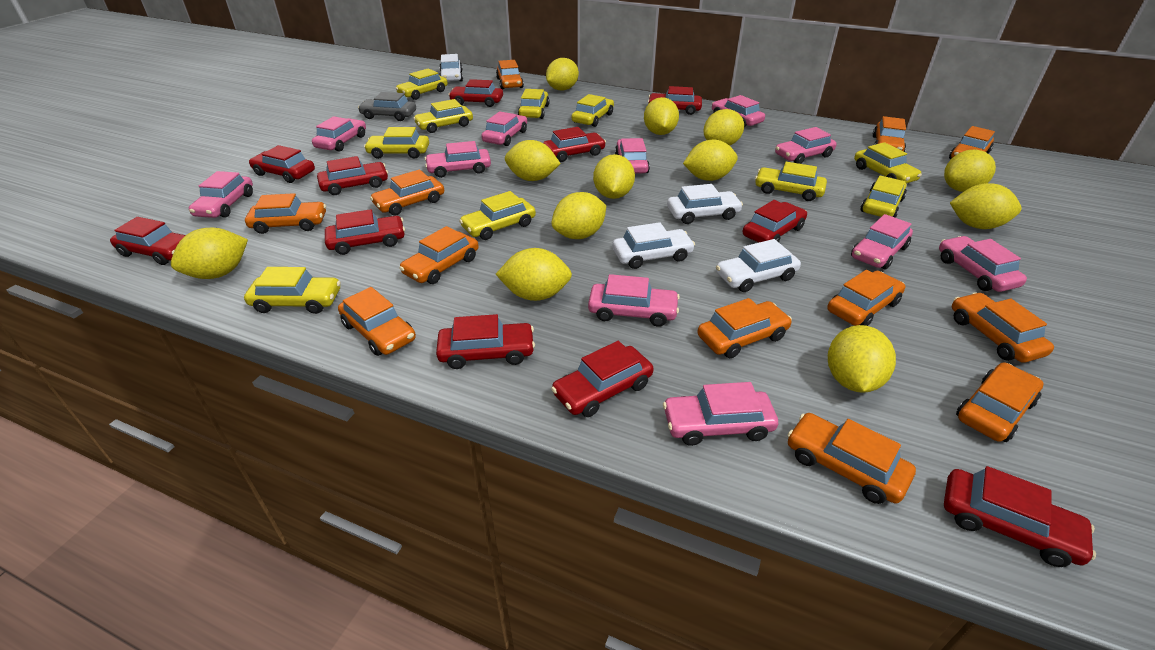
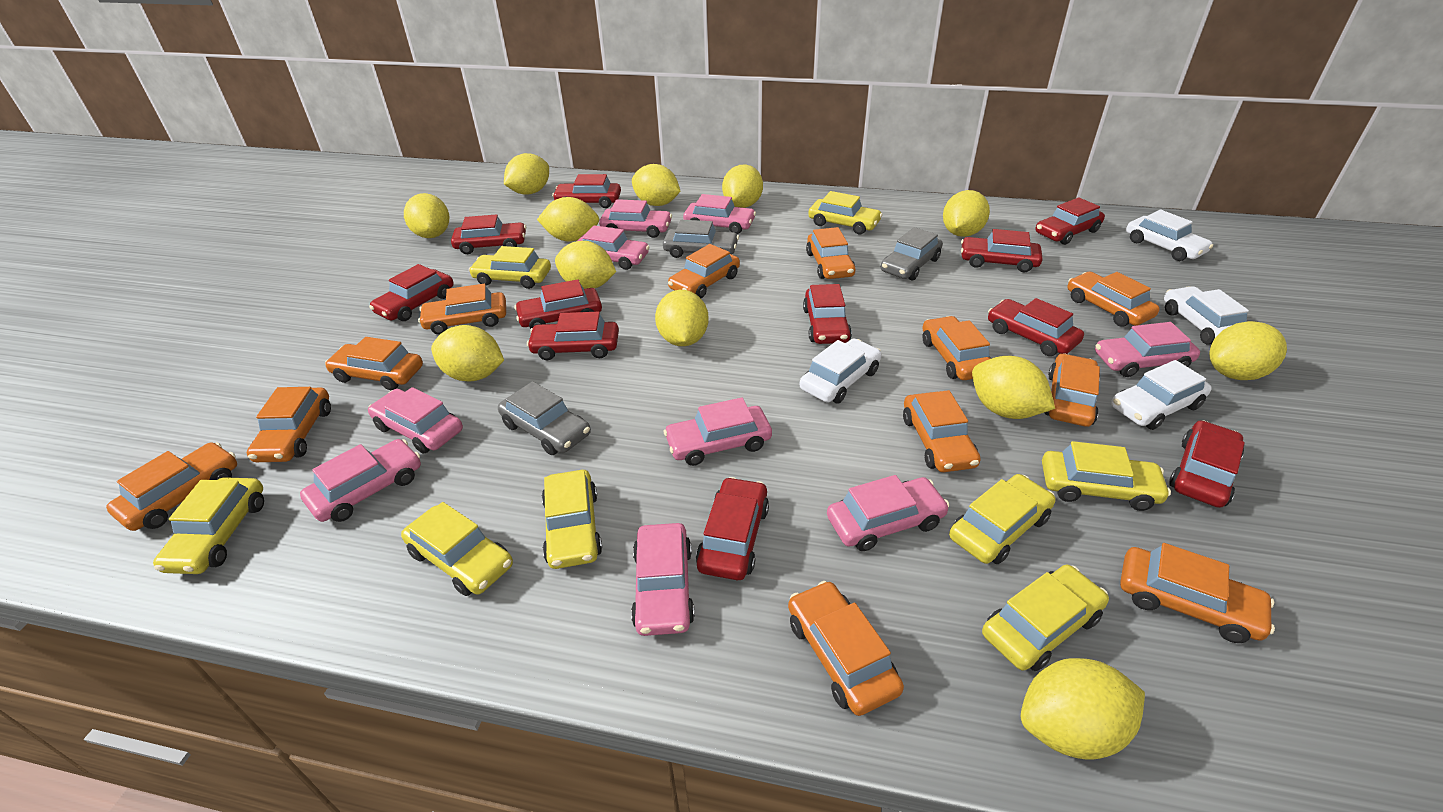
grey car: 1 -> 3
pink car: 11 -> 9
yellow car: 10 -> 8

